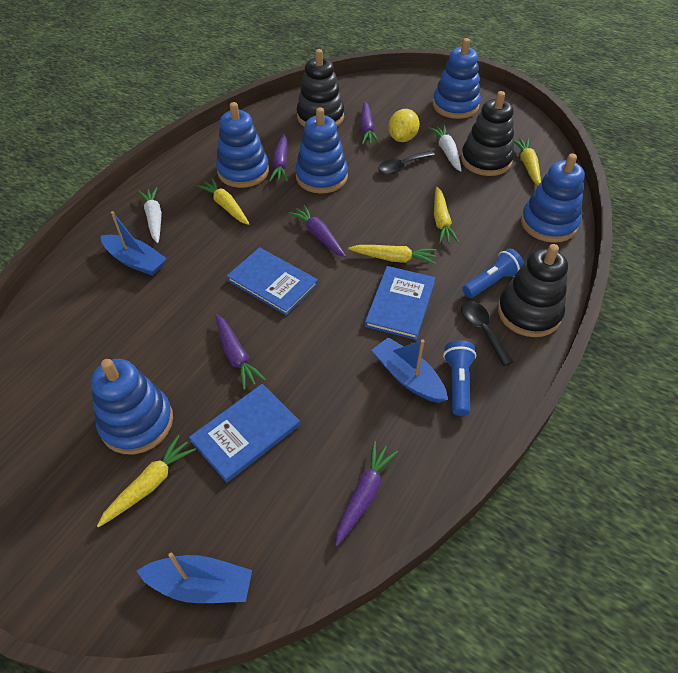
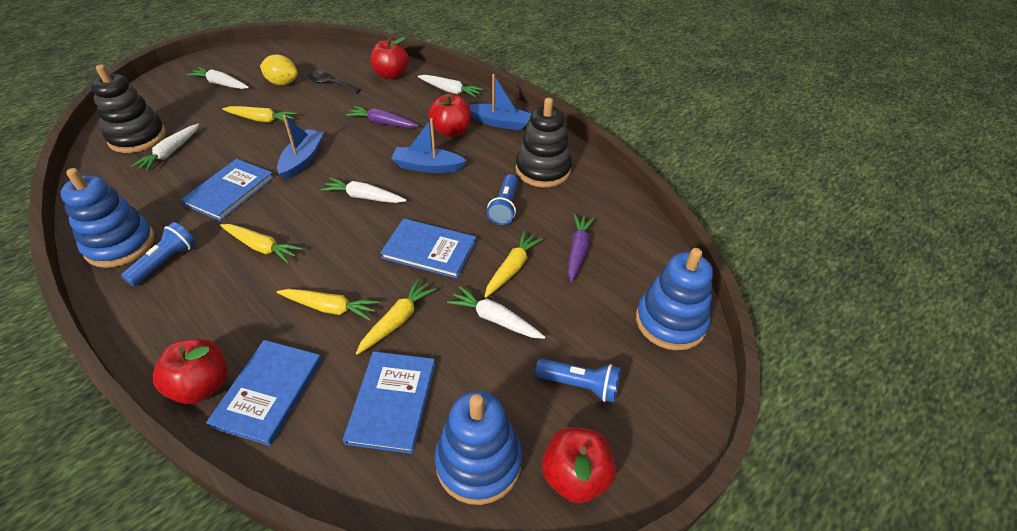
black spoon: 2 -> 1
black stacking toy: 3 -> 2
blue book: 3 -> 4
blue flashlight: 2 -> 3
blue stacking toy: 5 -> 3
purple carrot: 5 -> 2
red apple: 0 -> 4
white carrot: 2 -> 5

